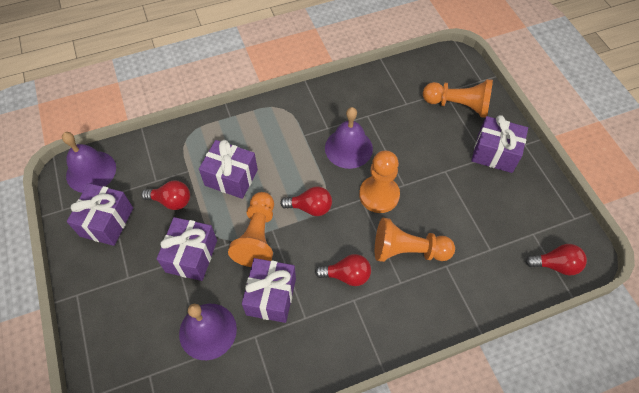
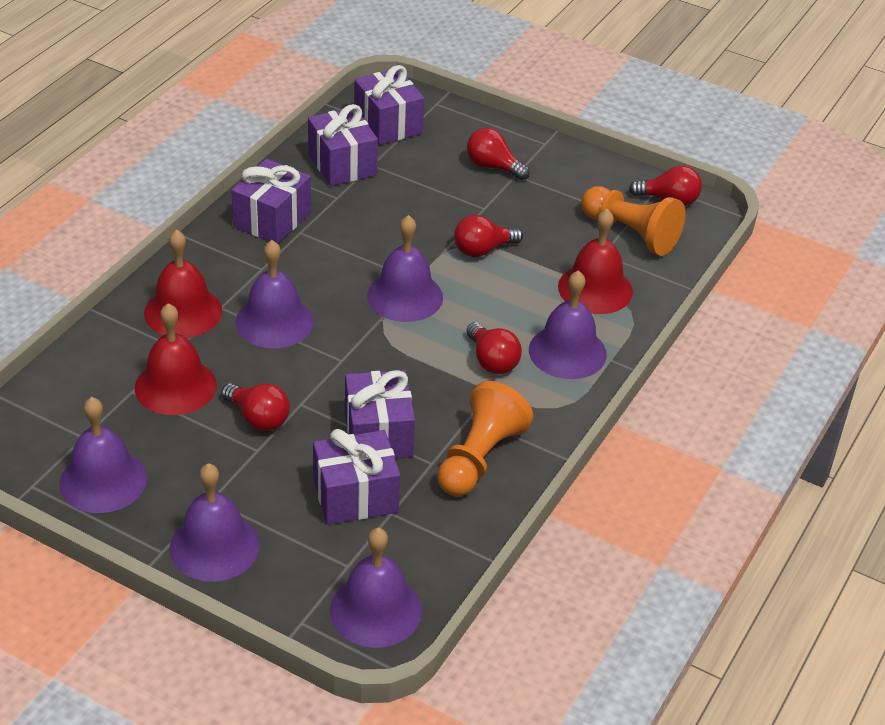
orange pawn: 4 -> 2
purple bell: 3 -> 6
red bell: 0 -> 3
red light bulb: 4 -> 5

